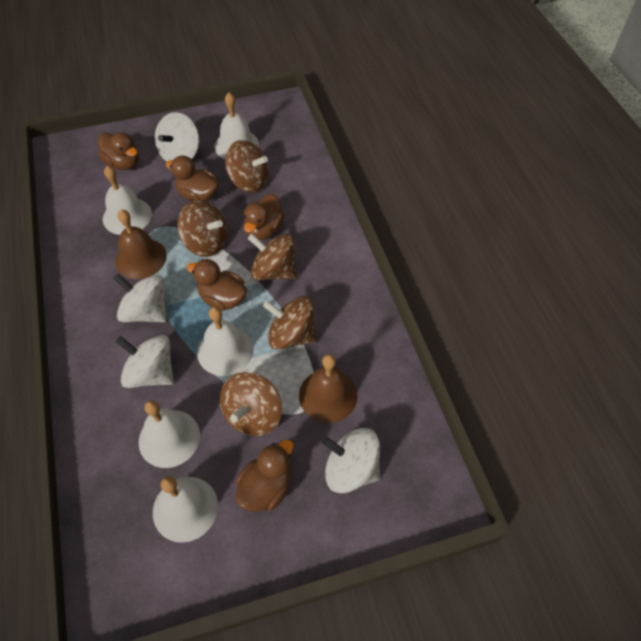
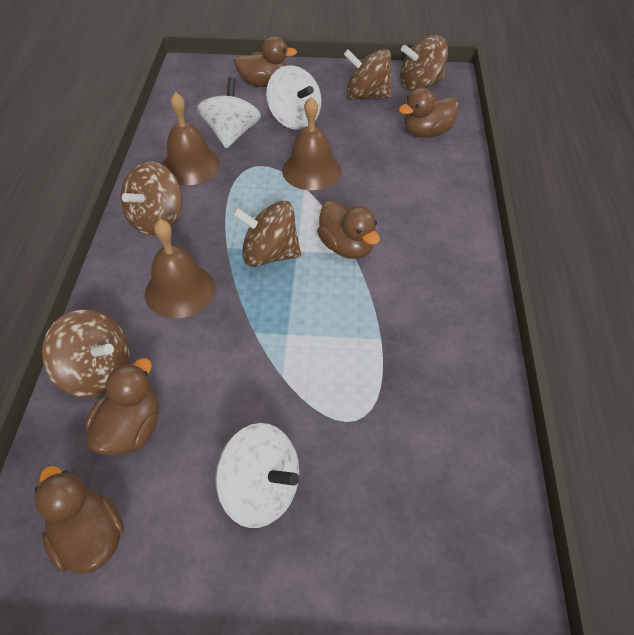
brown bell: 2 -> 3
white bell: 5 -> 0
white spinning top: 4 -> 3

